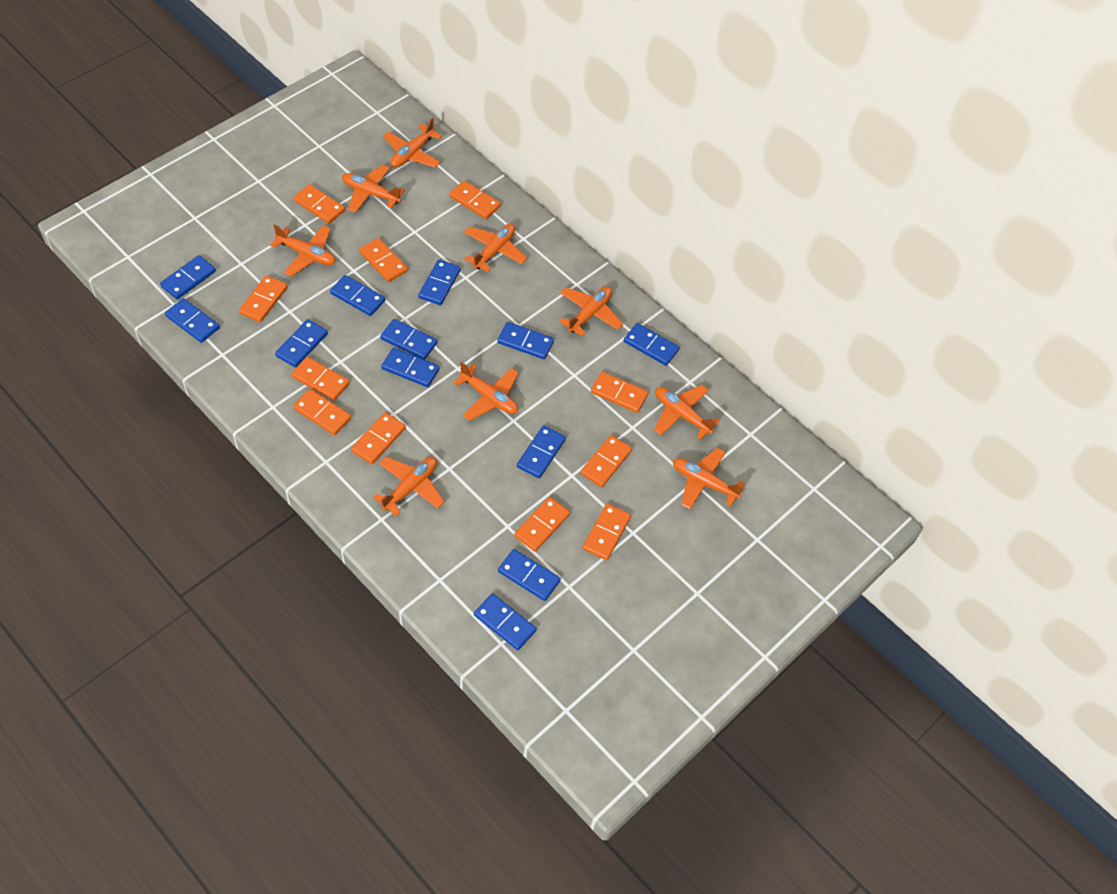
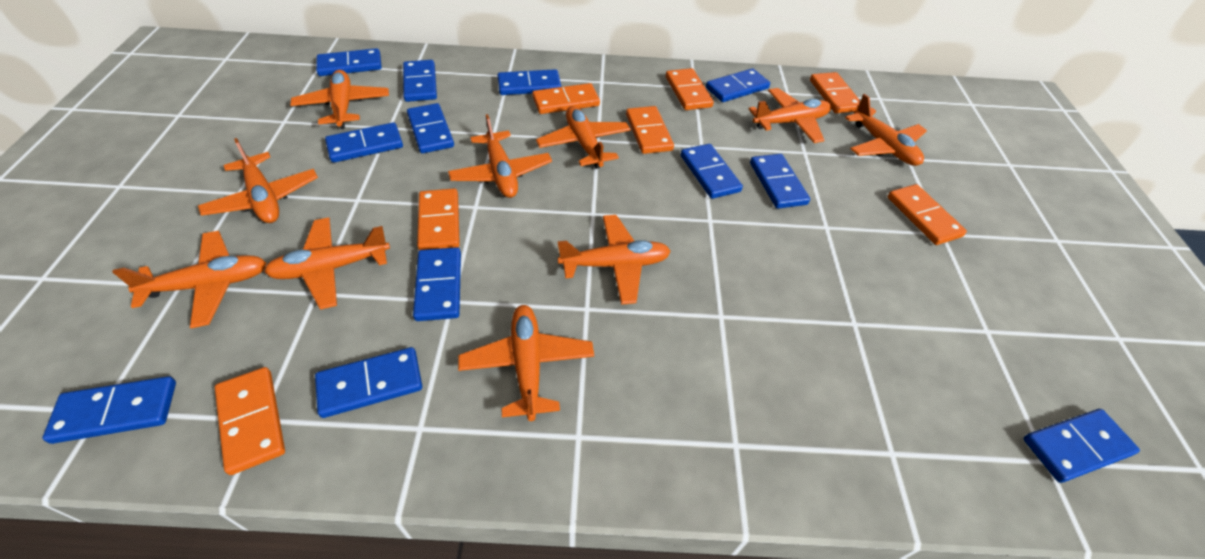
orange domino: 11 -> 7
orange plane: 9 -> 10

